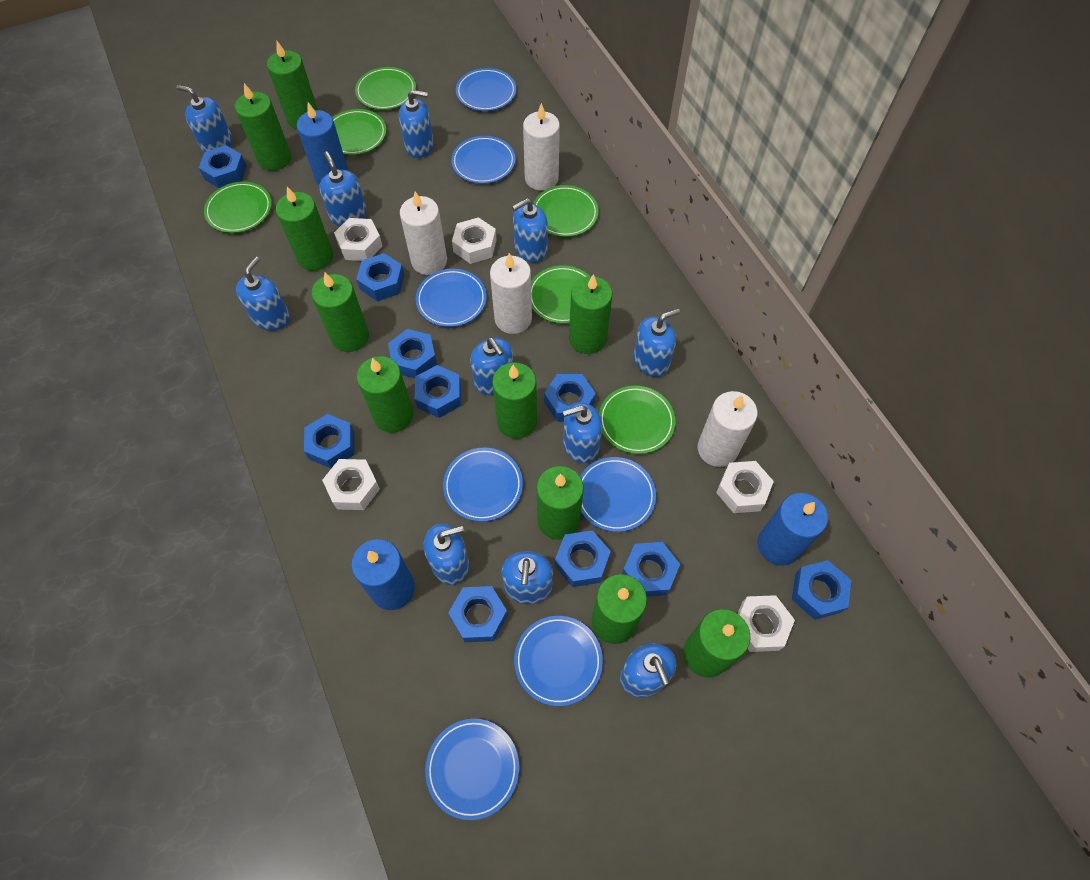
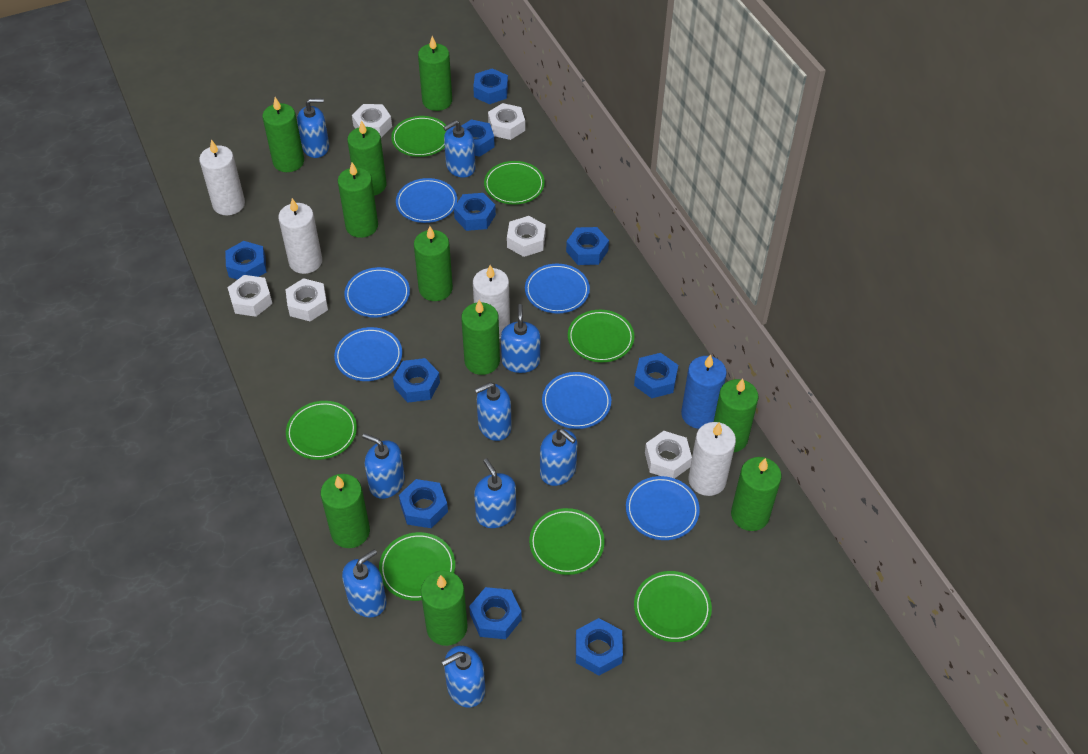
blue candle: 3 -> 1
blue plate: 7 -> 6
blue soap dispenser: 11 -> 9
green plate: 6 -> 7
white nut: 5 -> 6

